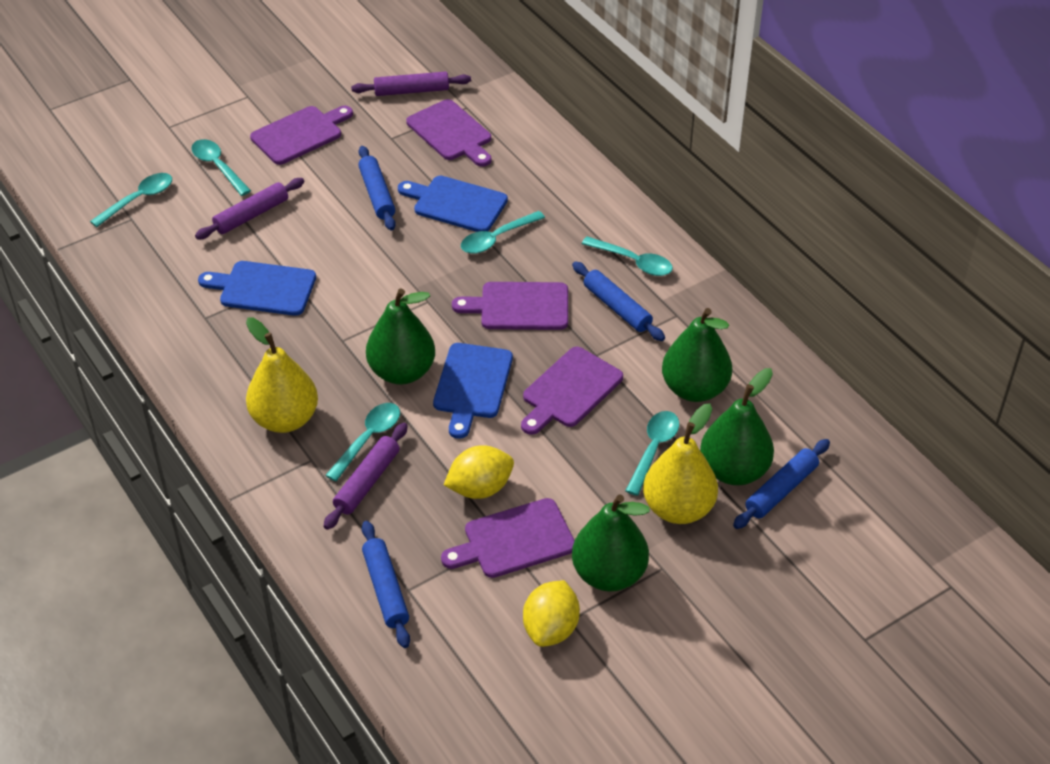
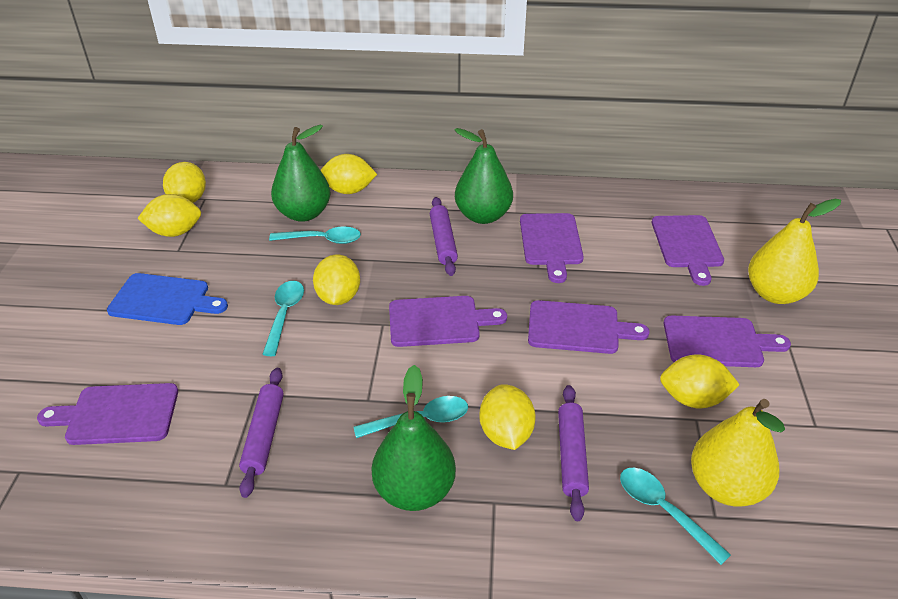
blue cutting board: 3 -> 1
blue rolling pin: 4 -> 0
green pear: 4 -> 3
purple cutting board: 5 -> 6
turquoise spoon: 6 -> 4
yellow lemon: 2 -> 6

